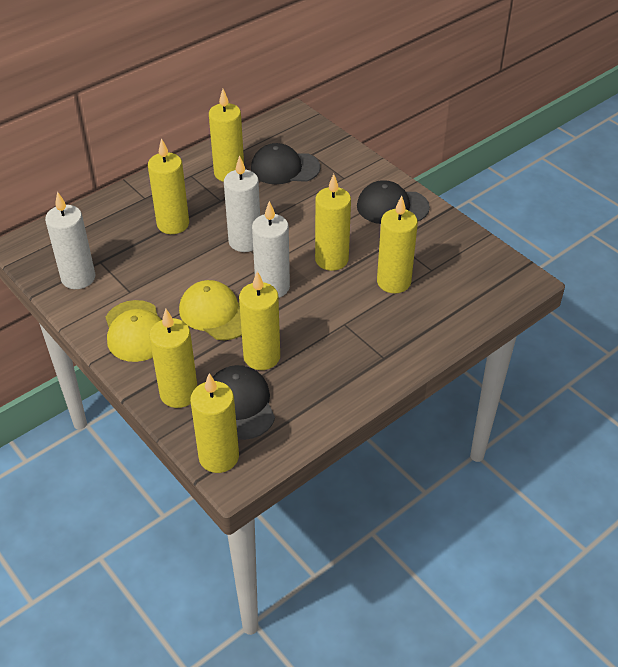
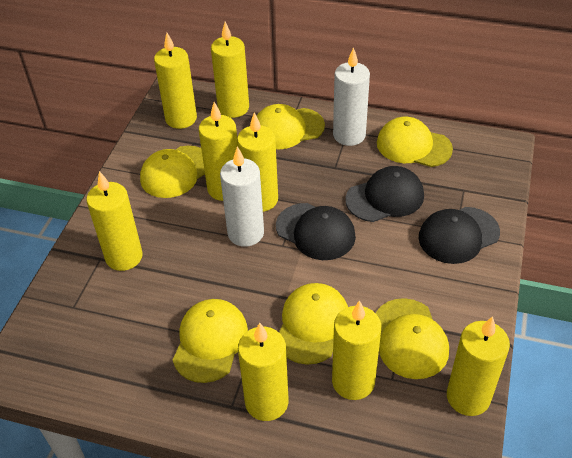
white candle: 3 -> 2
yellow candle: 7 -> 8
yellow cap: 2 -> 6

